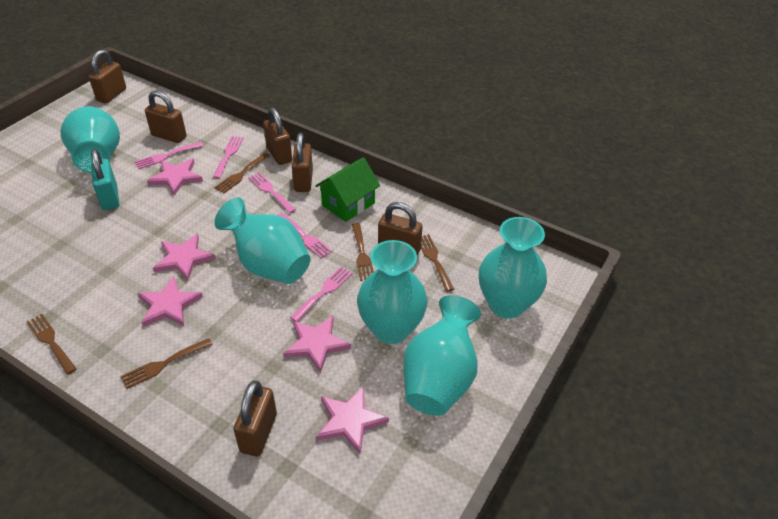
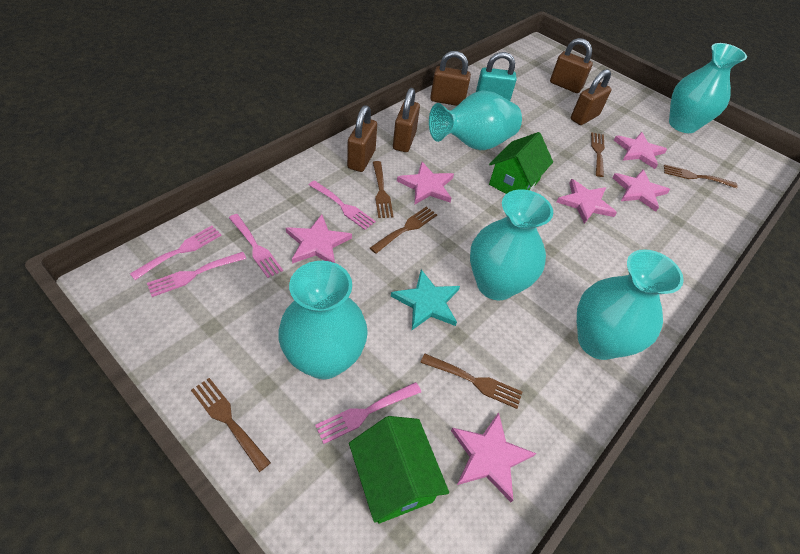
brown fork: 5 -> 6
brown padlock: 6 -> 5
green house: 1 -> 2
pink star: 5 -> 6
turquoise star: 0 -> 1

